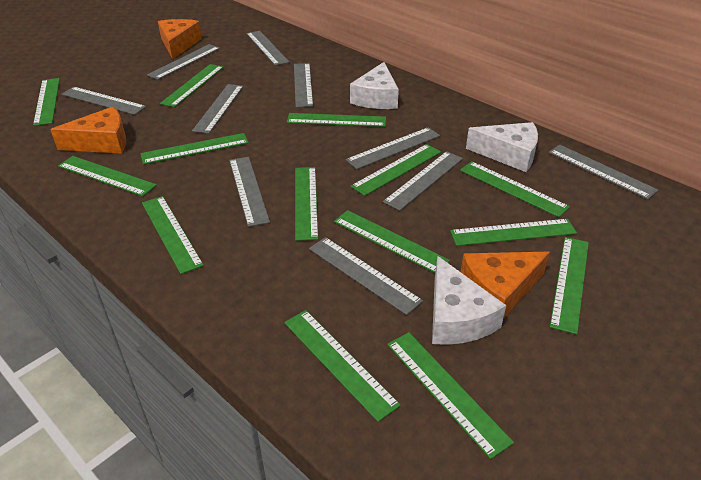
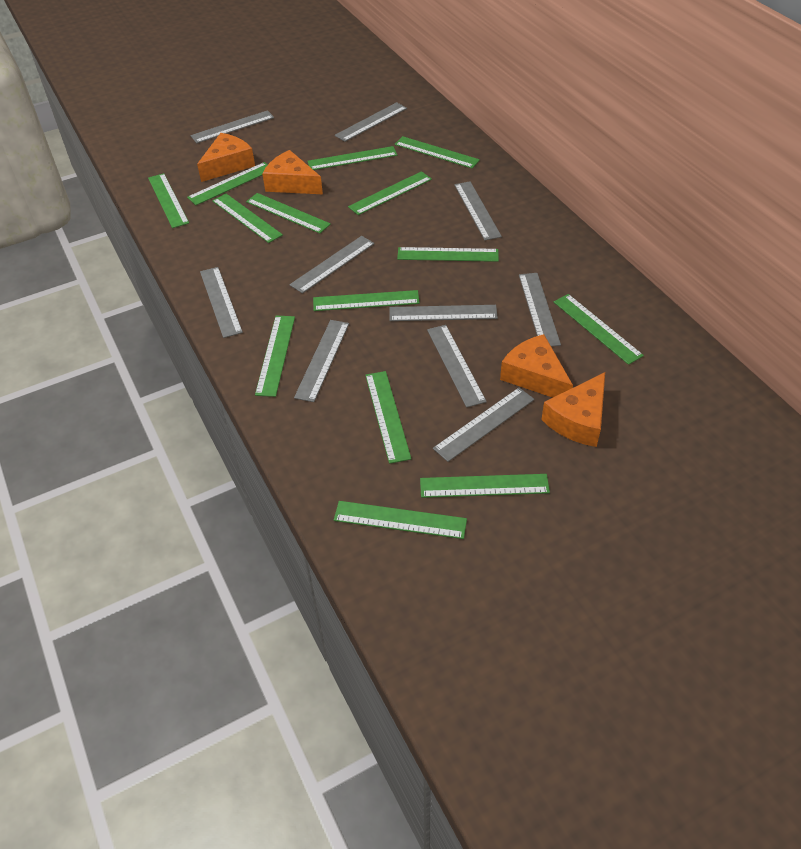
orange cheese: 3 -> 4
white cheese: 3 -> 0

